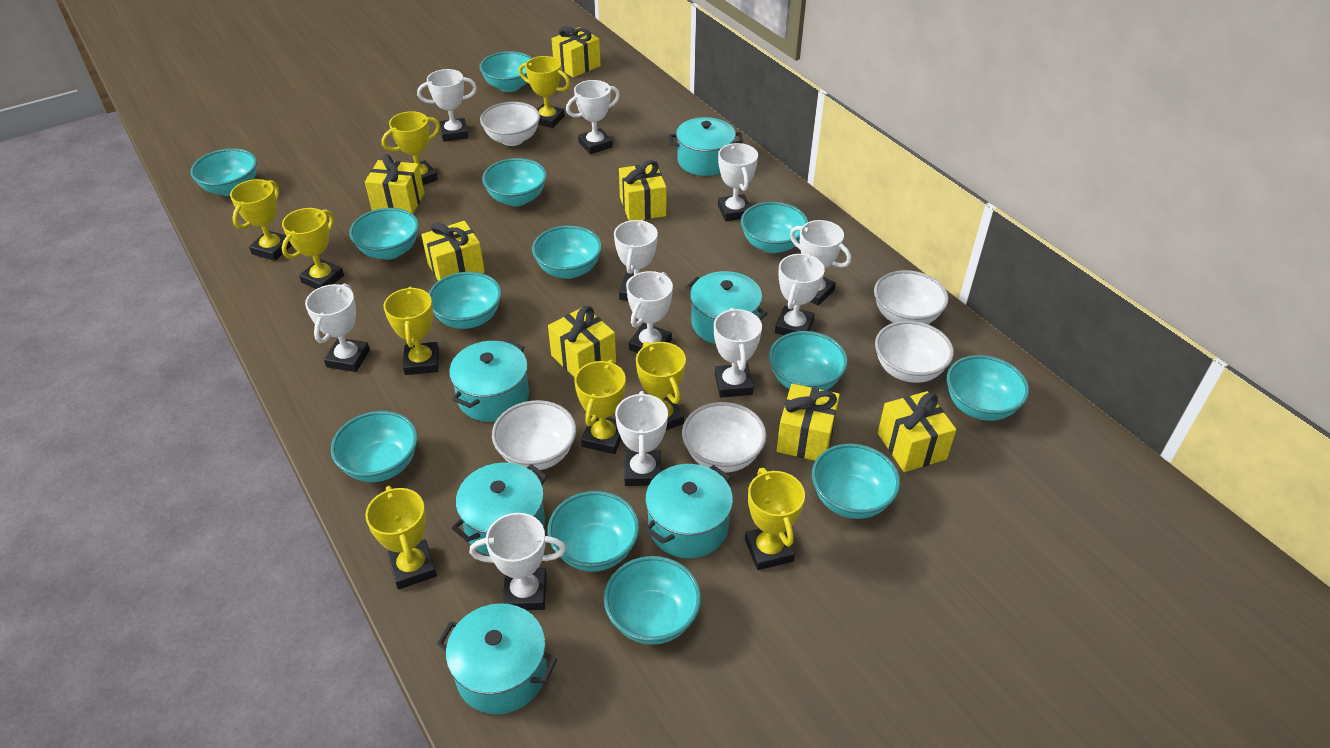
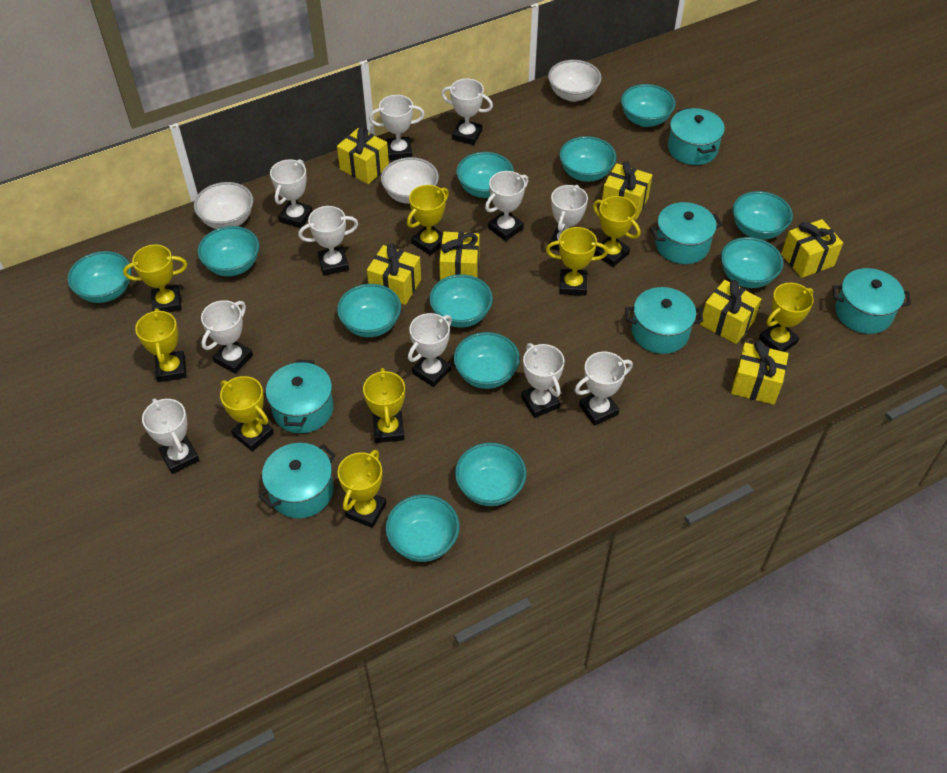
turquoise bowl: 13 -> 12
white bowl: 5 -> 3

